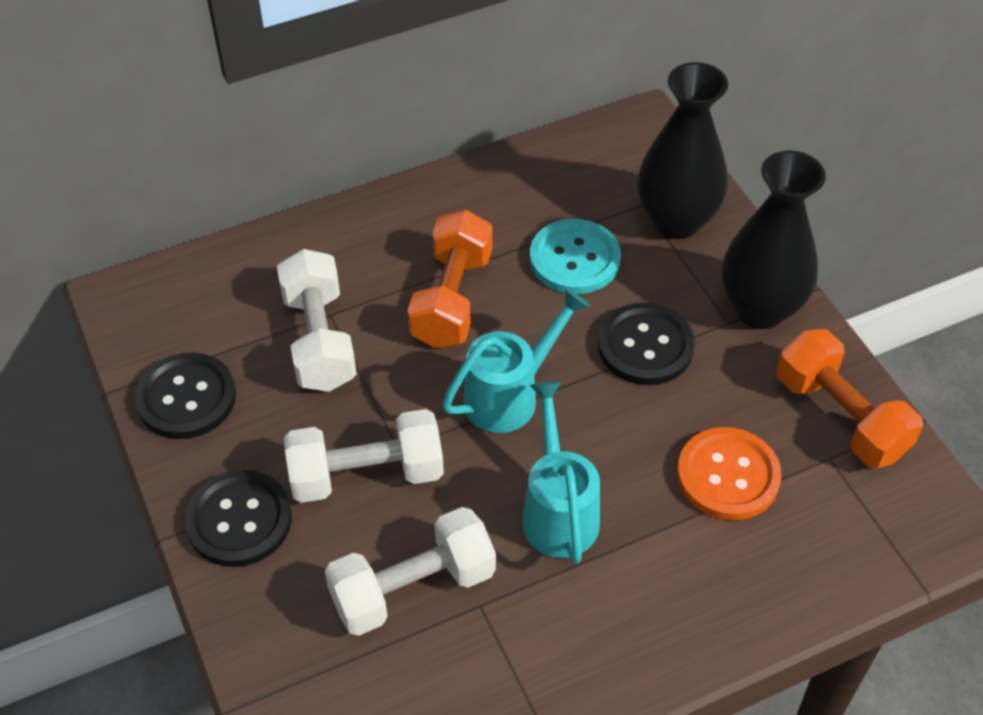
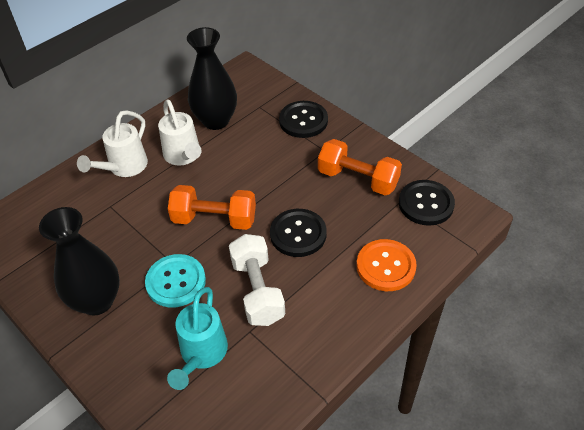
turquoise watering can: 2 -> 1
white dumbbell: 3 -> 1
white watering can: 0 -> 2

